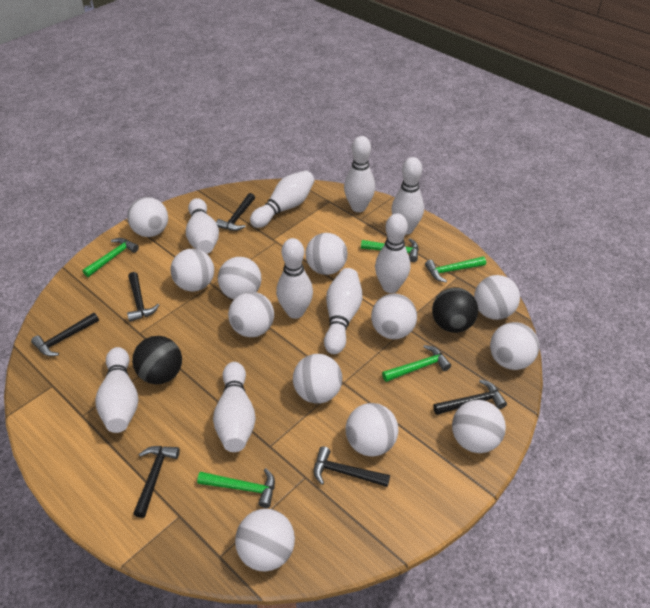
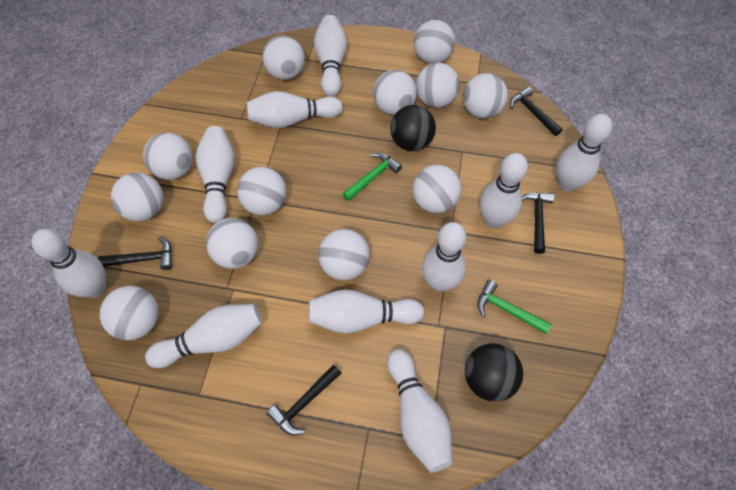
black hammer: 6 -> 4
green hammer: 5 -> 2
white bowling pin: 9 -> 10

